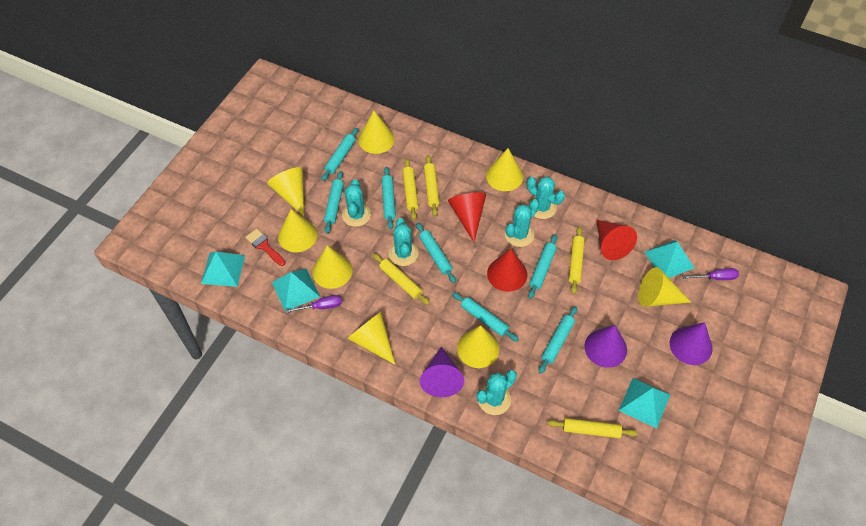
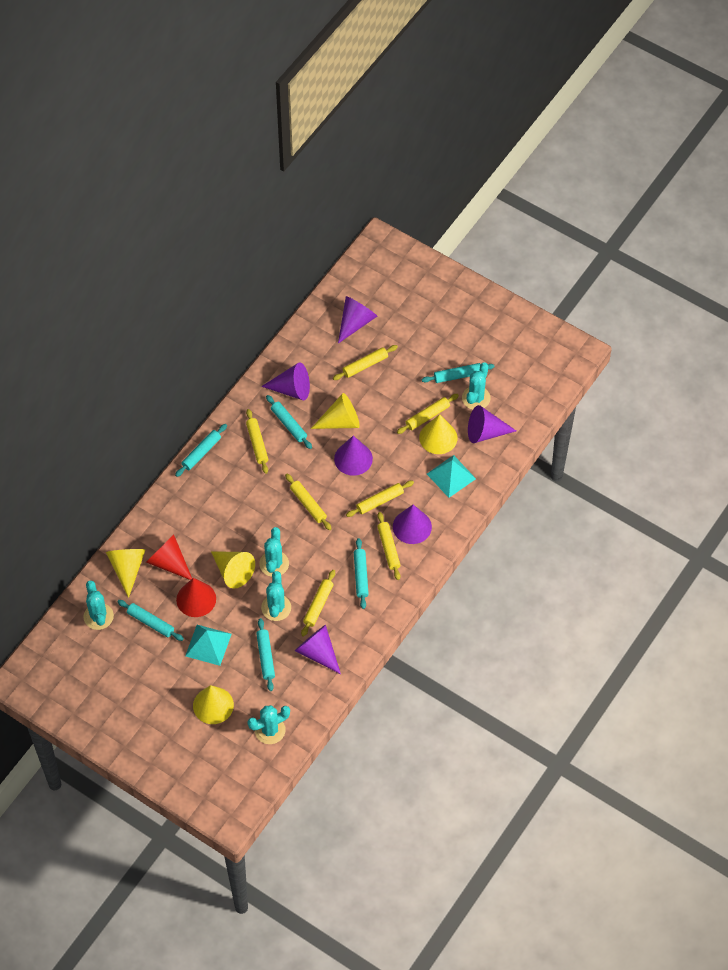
purple cone: 3 -> 6
purple screwdriver: 2 -> 0
red brush: 1 -> 0
red cone: 3 -> 2
turquoise pyramid: 4 -> 2
turquoise rolling pin: 7 -> 6
yellow cone: 8 -> 5
yellow rolling pin: 5 -> 7

